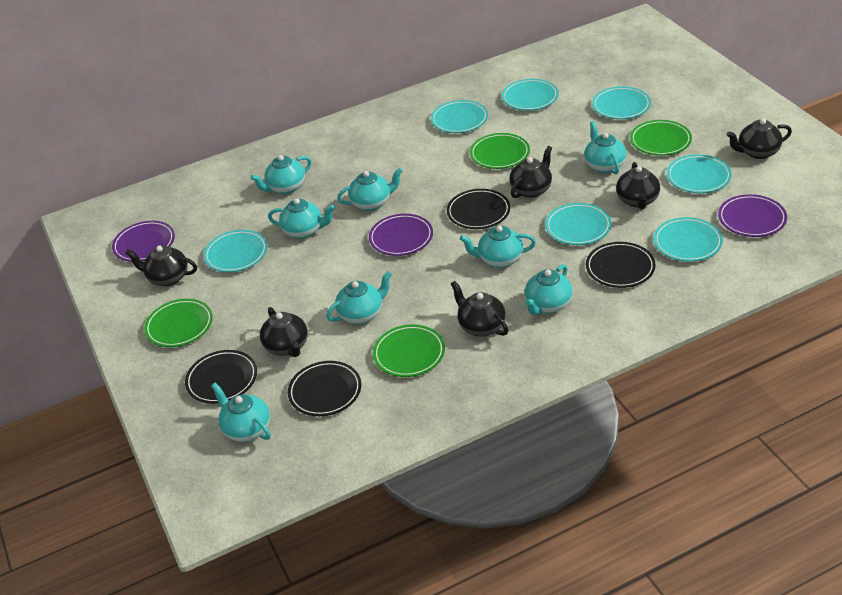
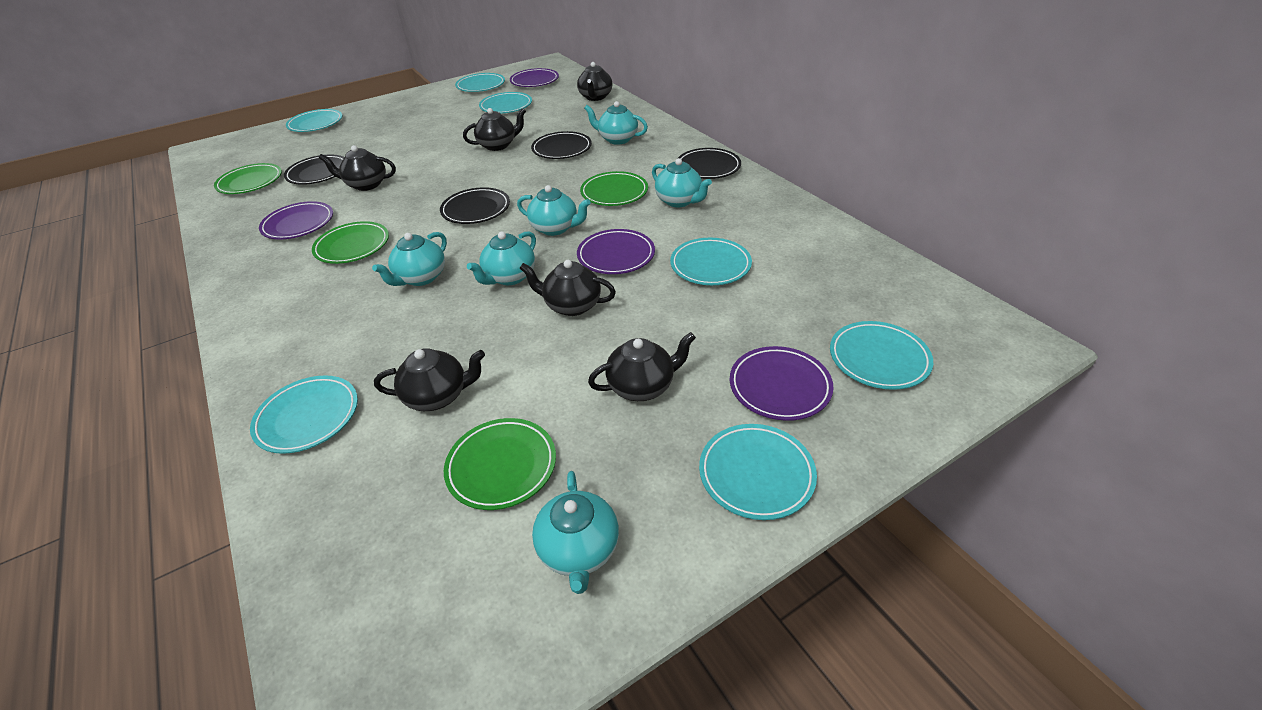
purple plate: 3 -> 4
turquoise teapot: 8 -> 6

